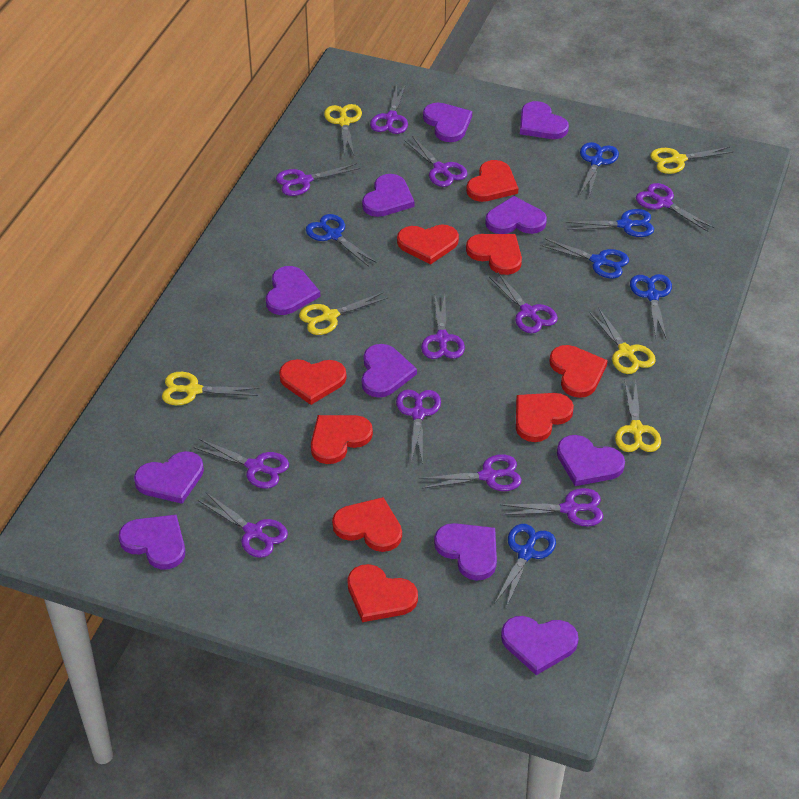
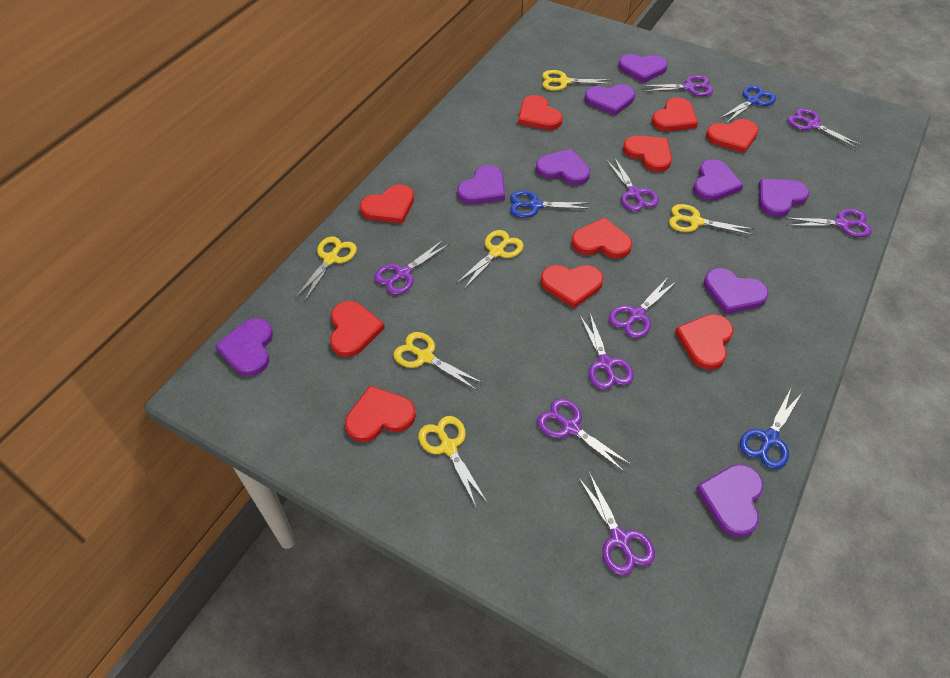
blue scissors: 6 -> 3
purple heart: 11 -> 9
purple scissors: 11 -> 9
red heart: 9 -> 10

